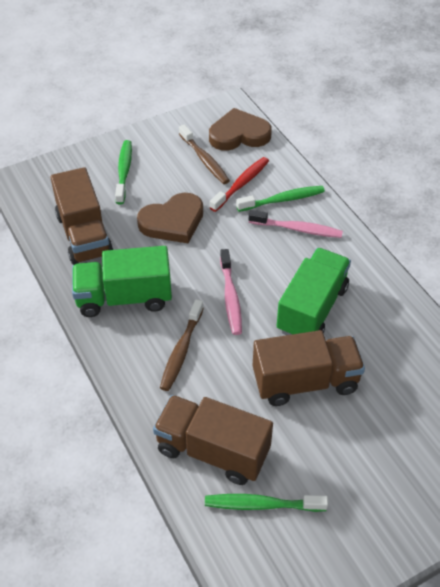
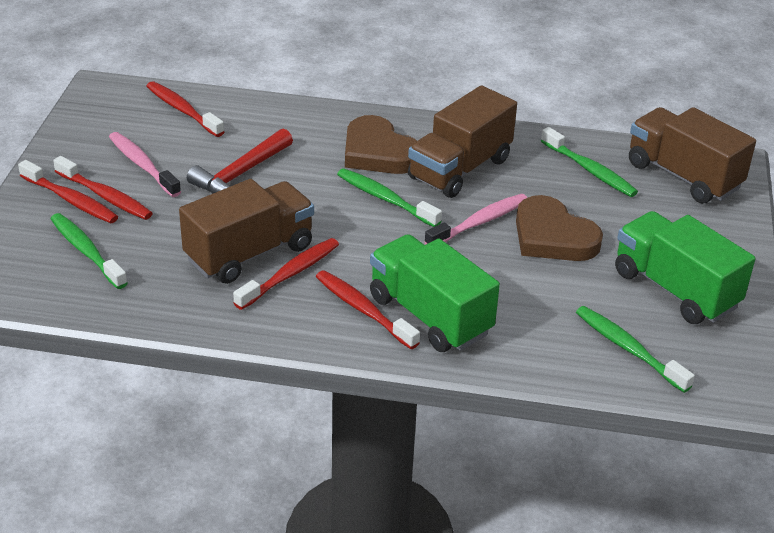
brown toothbrush: 2 -> 0
green toothbrush: 3 -> 4
red hammer: 0 -> 1
red toothbrush: 1 -> 5

